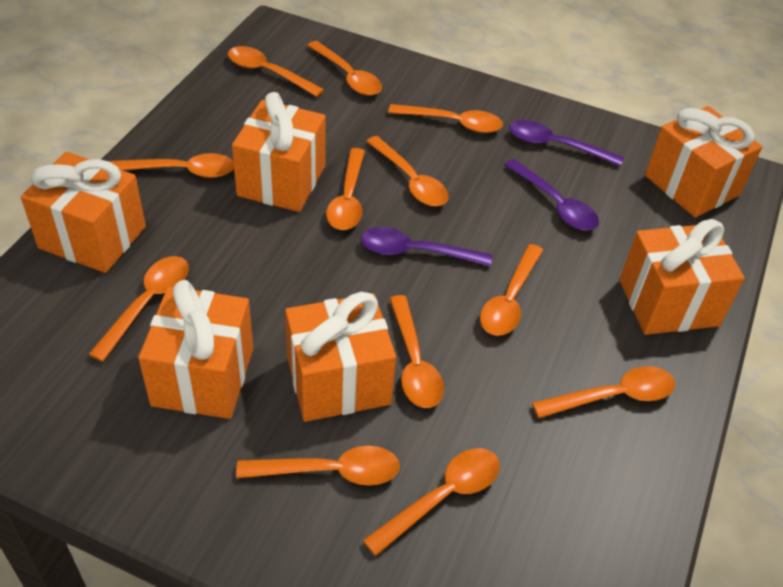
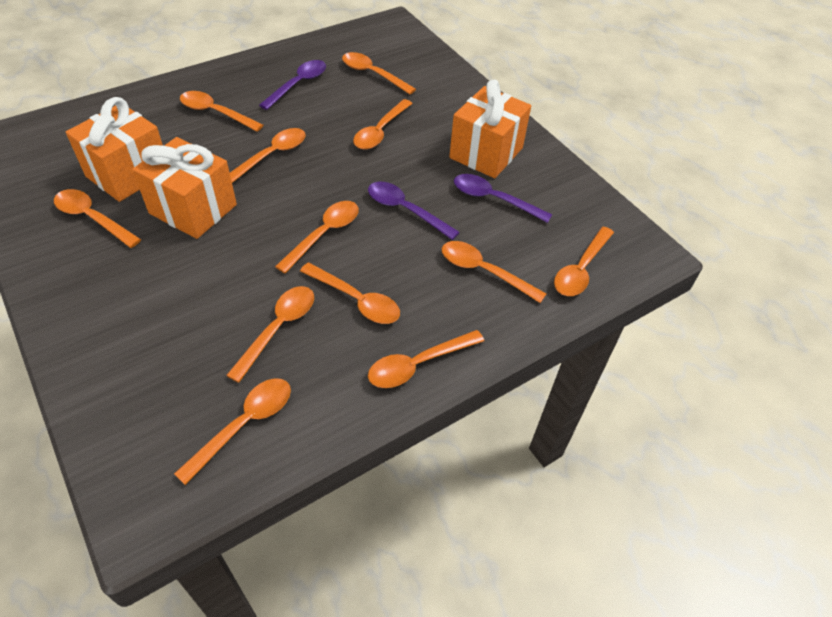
orange gift: 6 -> 3

